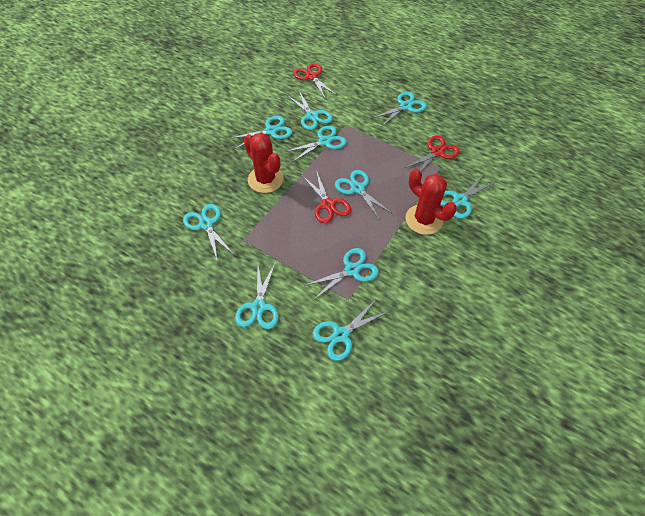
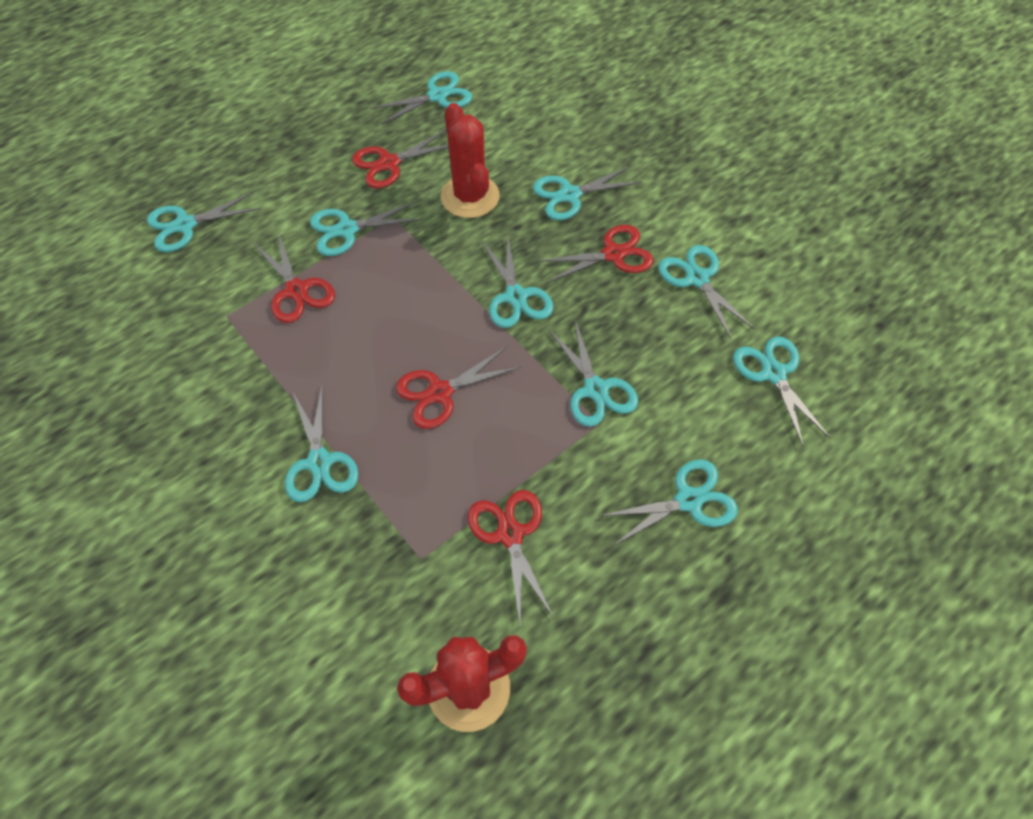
red scissors: 3 -> 5

